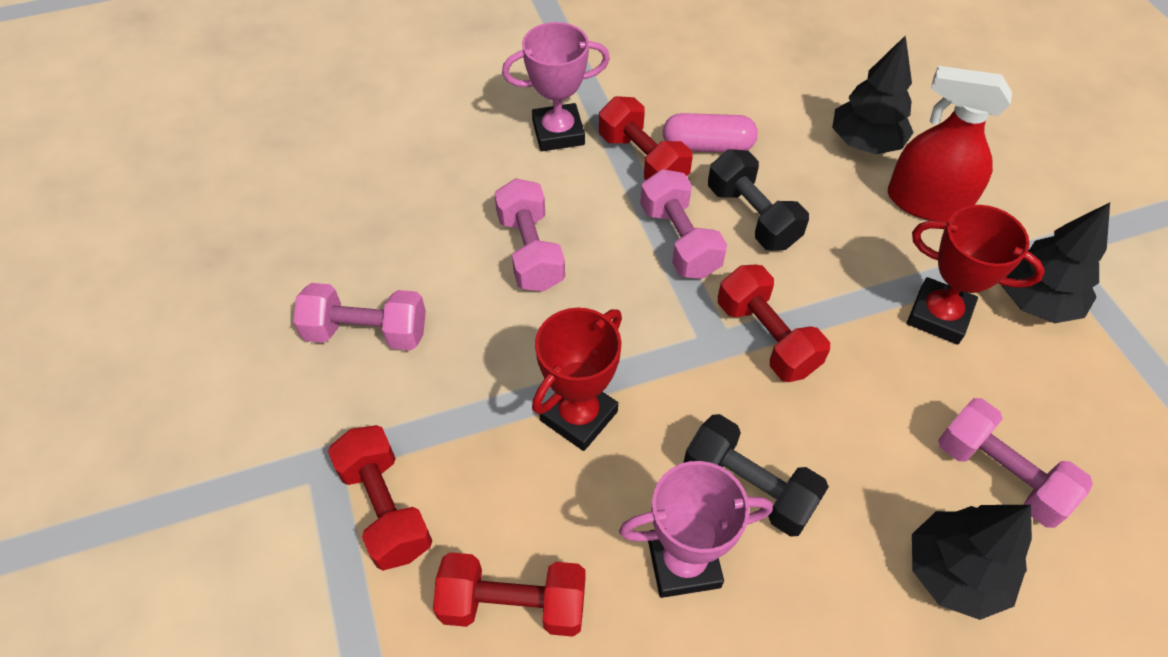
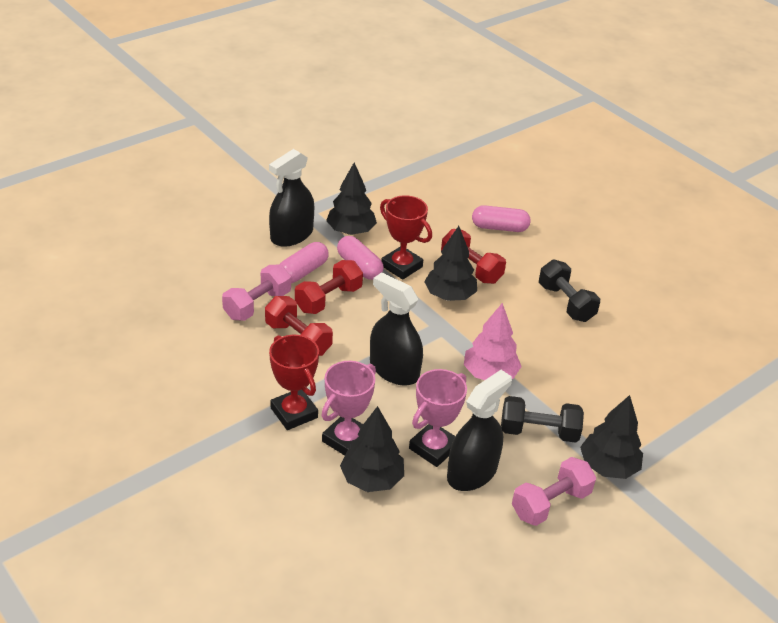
black spray bottle: 0 -> 3
black tree: 3 -> 4
pink capsule: 1 -> 3
pink dumbbell: 4 -> 2
pink tree: 0 -> 1
red dumbbell: 4 -> 3
red spray bottle: 1 -> 0

